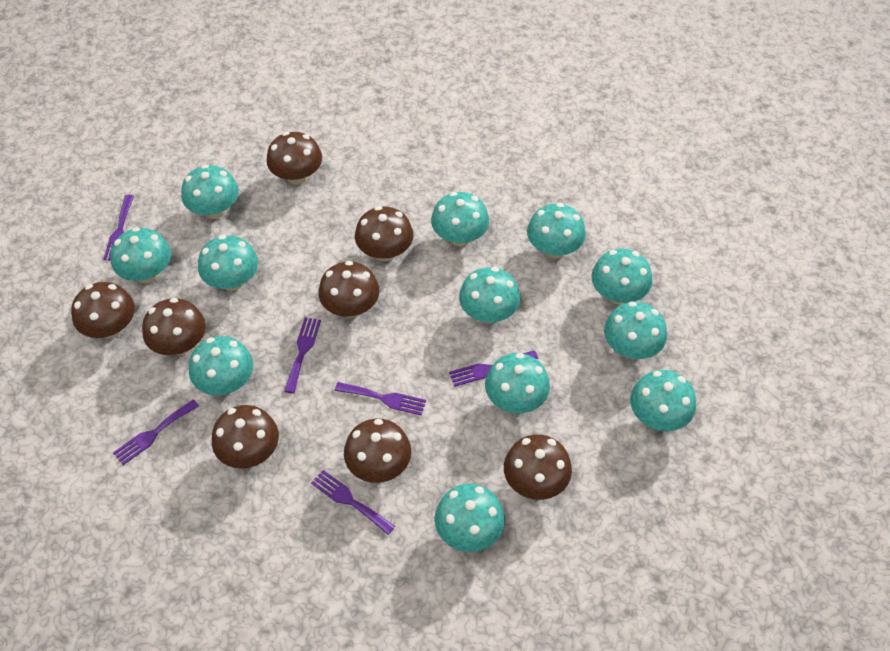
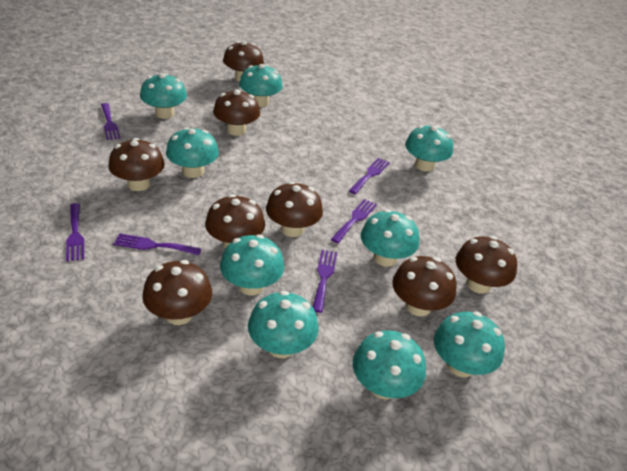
turquoise mushroom: 12 -> 9

